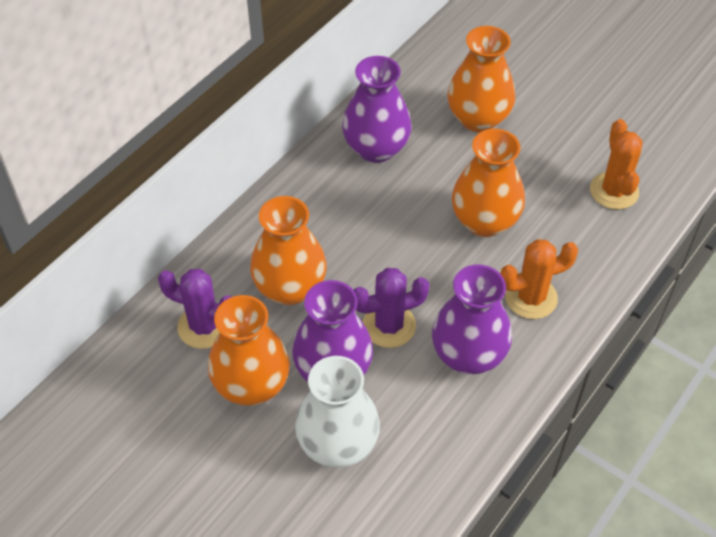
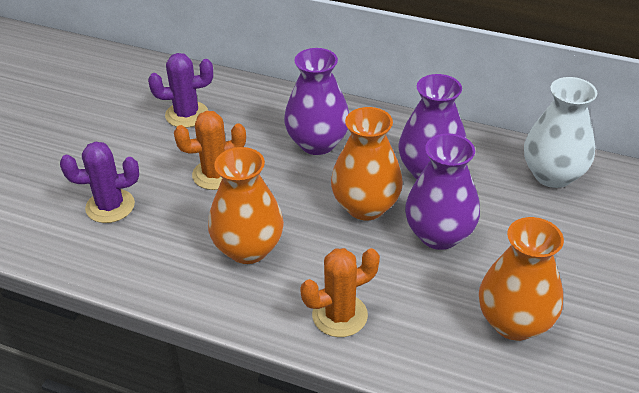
orange vase: 4 -> 3

